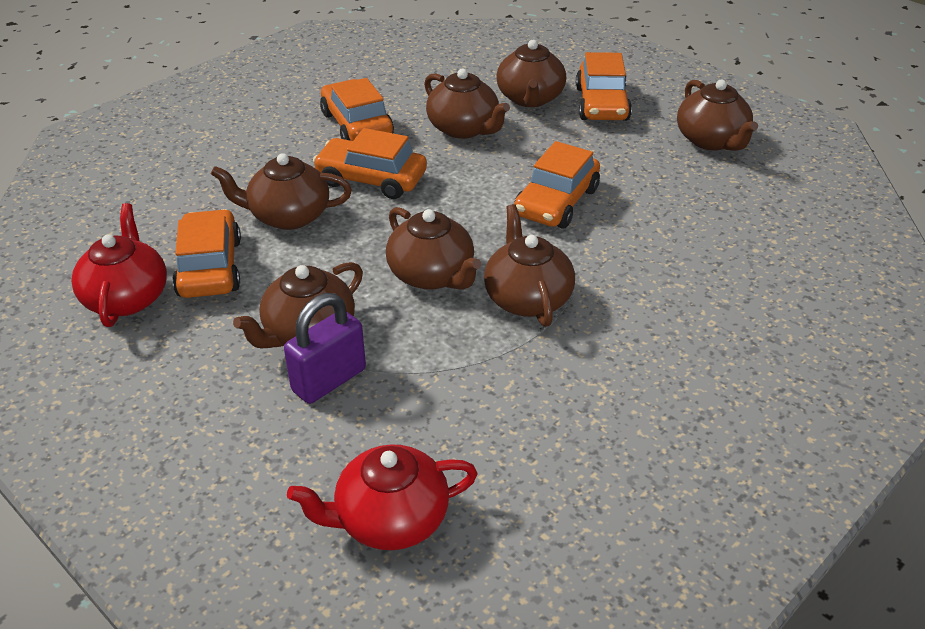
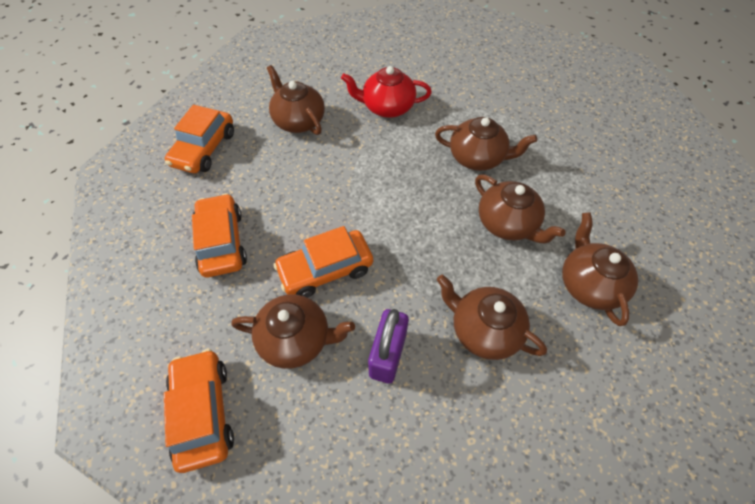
brown teapot: 7 -> 6
orange car: 5 -> 4
red teapot: 2 -> 1

